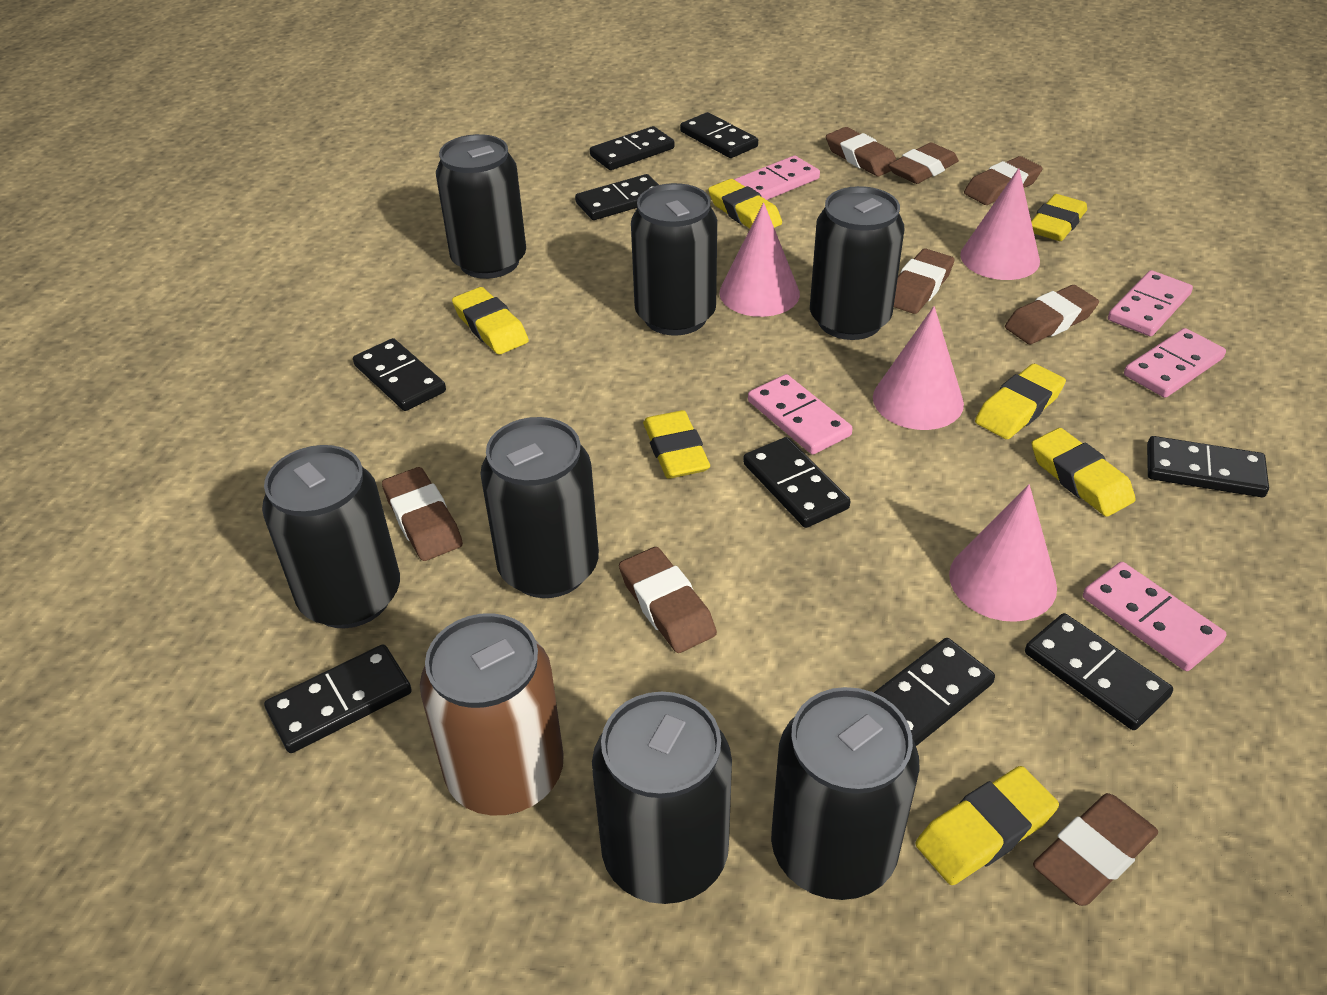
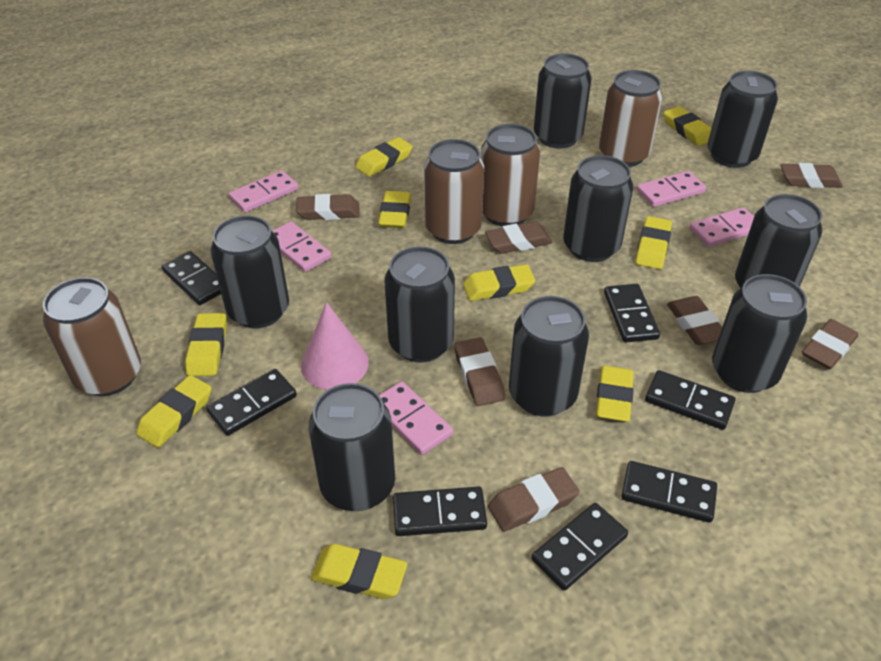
black can: 7 -> 9
black domino: 9 -> 7
brown can: 1 -> 4
brown eraser: 8 -> 7
pink cone: 4 -> 1
yellow eraser: 7 -> 9

